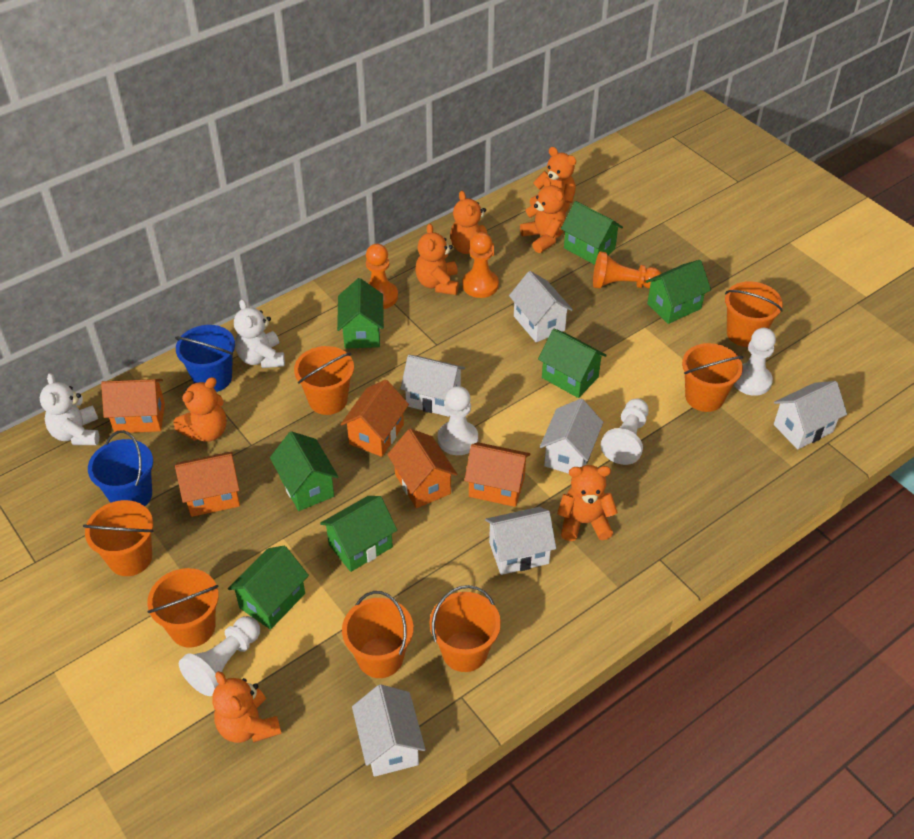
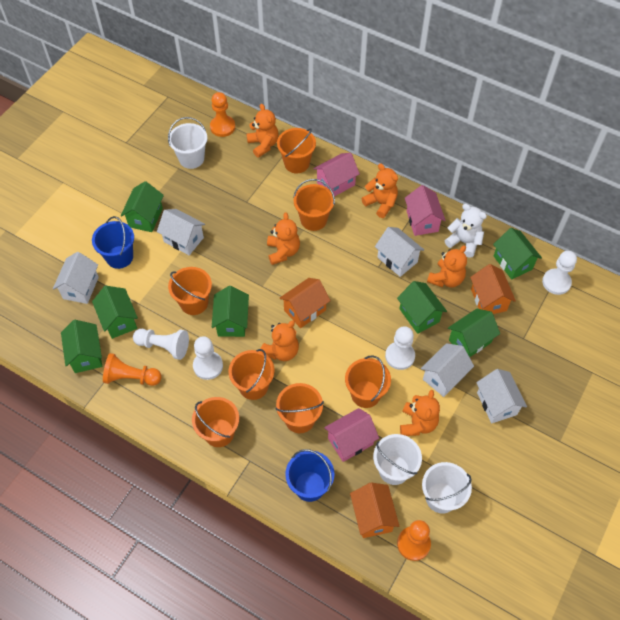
orange house: 5 -> 3
orange teddy bear: 7 -> 6
pink house: 0 -> 3
white bucket: 0 -> 3
white house: 6 -> 5
white teddy bear: 2 -> 1

